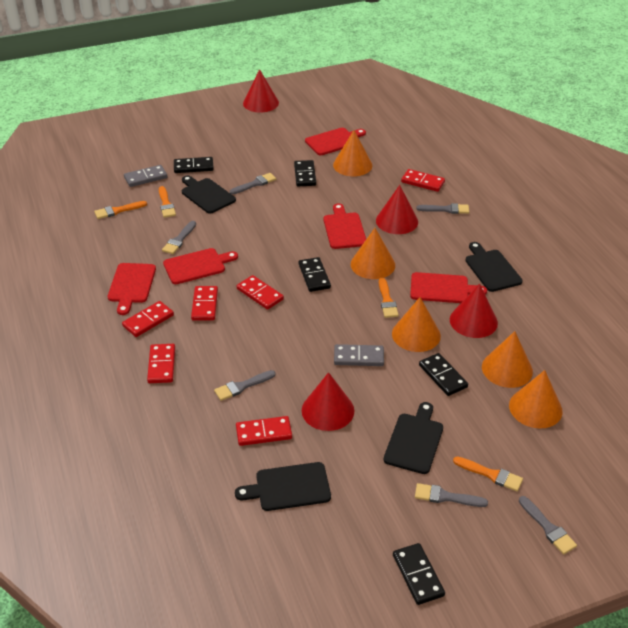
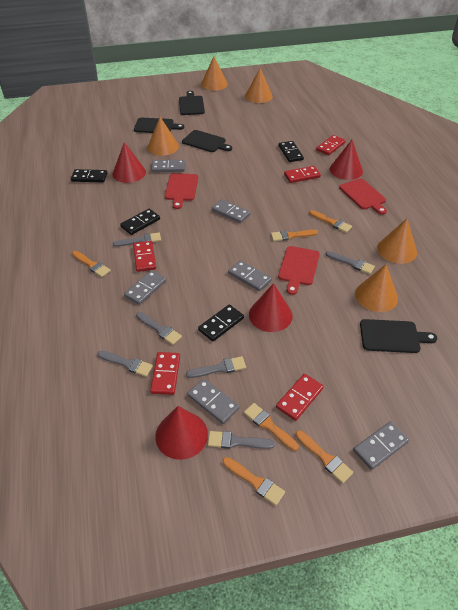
black domino: 5 -> 4
grey domino: 2 -> 6
orange brush: 4 -> 6
red cutting board: 5 -> 3
red domino: 6 -> 5

